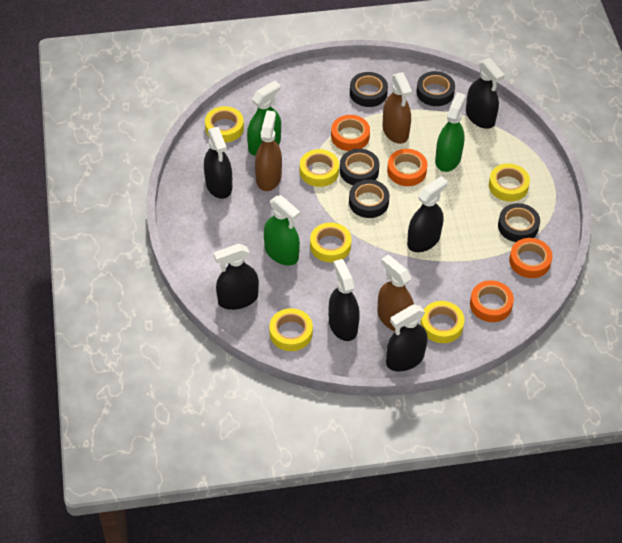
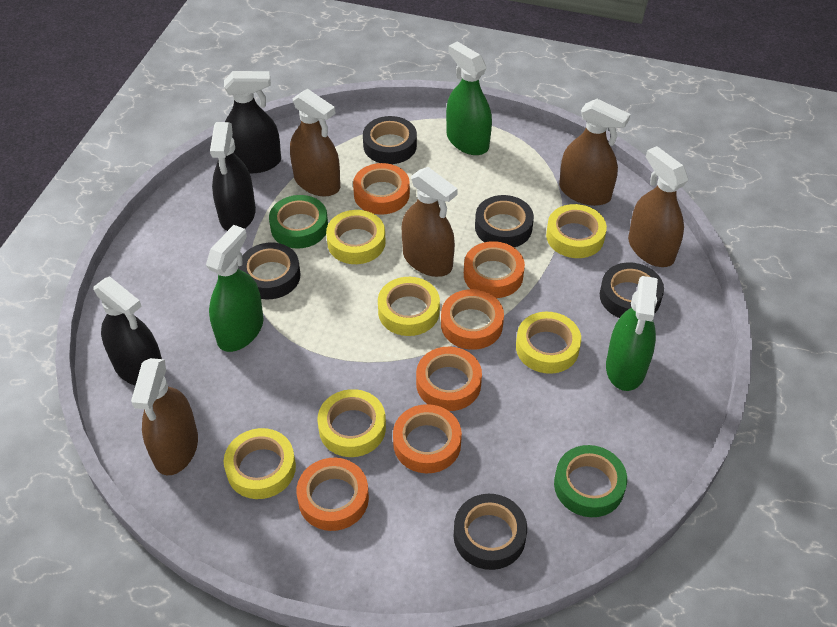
black spray bottle: 6 -> 3
brown spray bottle: 3 -> 5
green tape: 0 -> 2
orange tape: 4 -> 6

